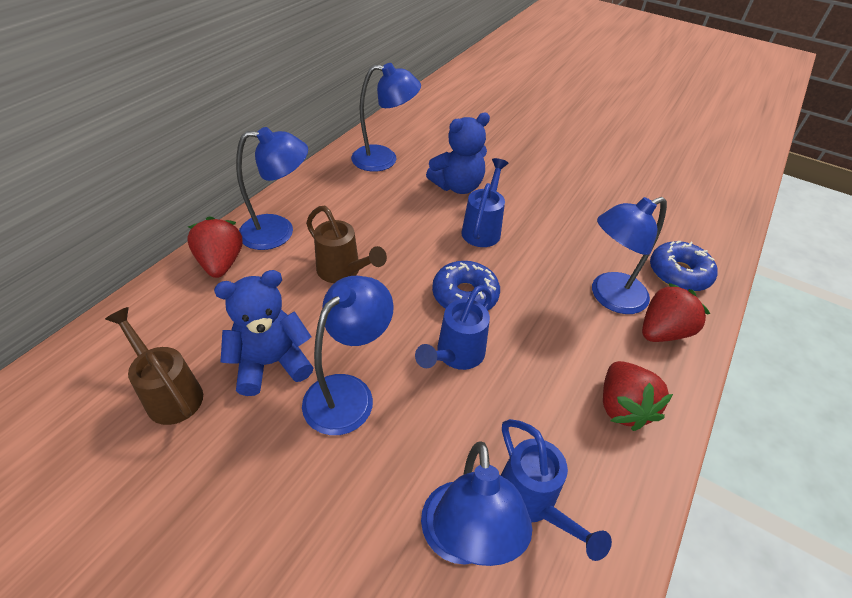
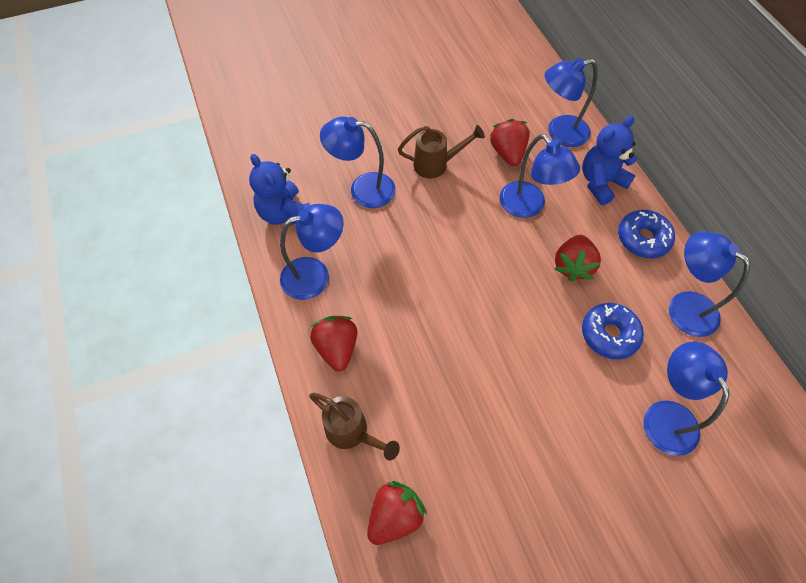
blue lamp: 5 -> 6
blue watering can: 3 -> 0
red strawberry: 3 -> 4

